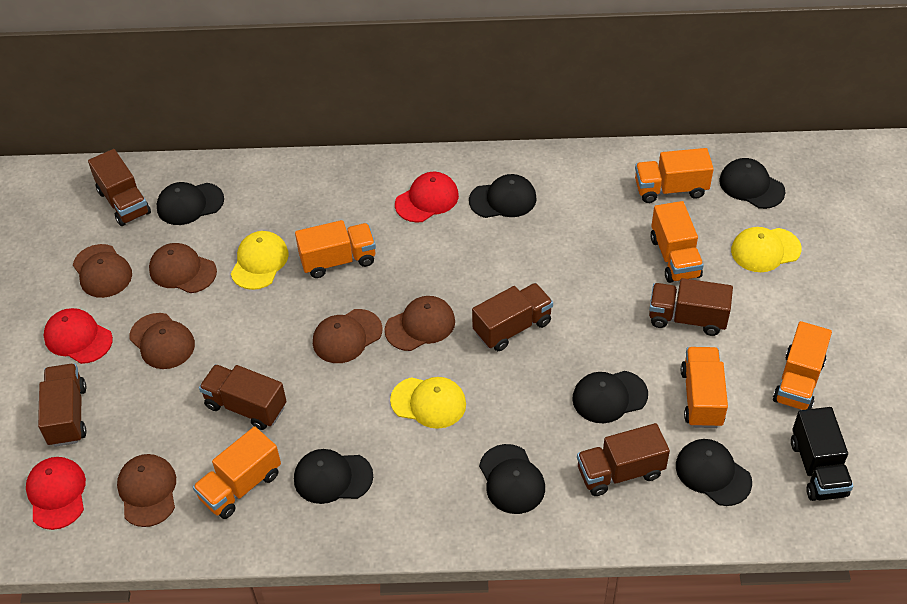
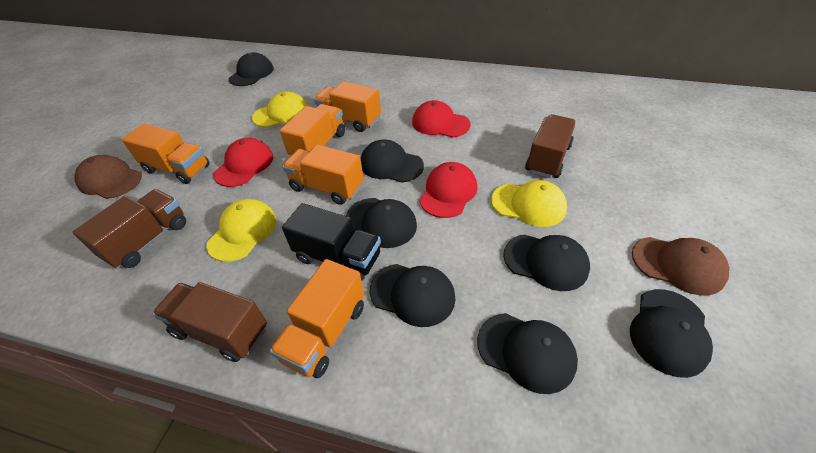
brown cap: 6 -> 2
brown truck: 6 -> 3
orange truck: 6 -> 5

